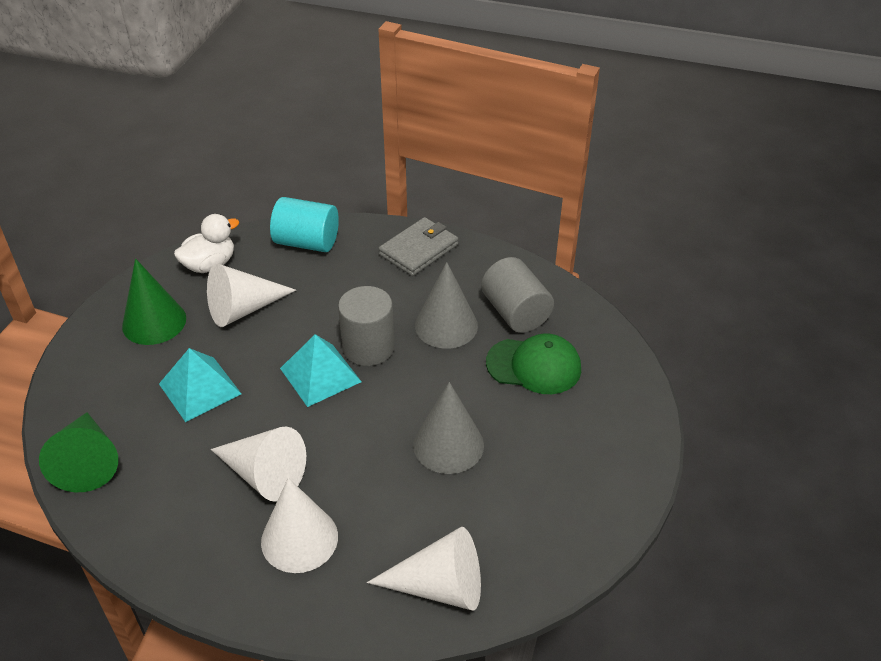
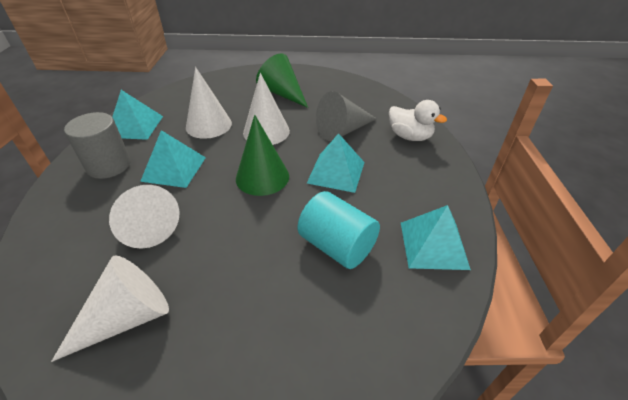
green cap: 1 -> 0
grey cone: 2 -> 1
grey cylinder: 2 -> 1
grey wallet: 1 -> 0
turquoise pyramid: 2 -> 4

